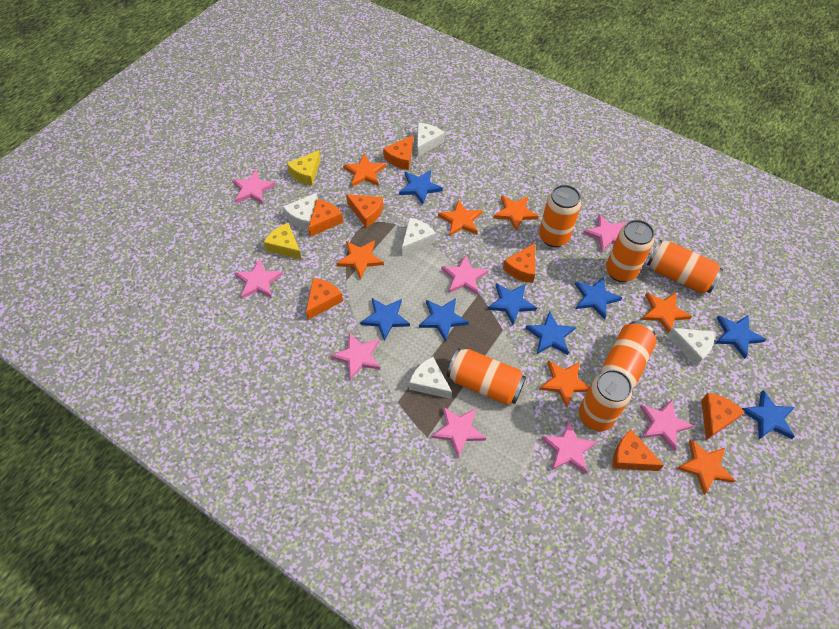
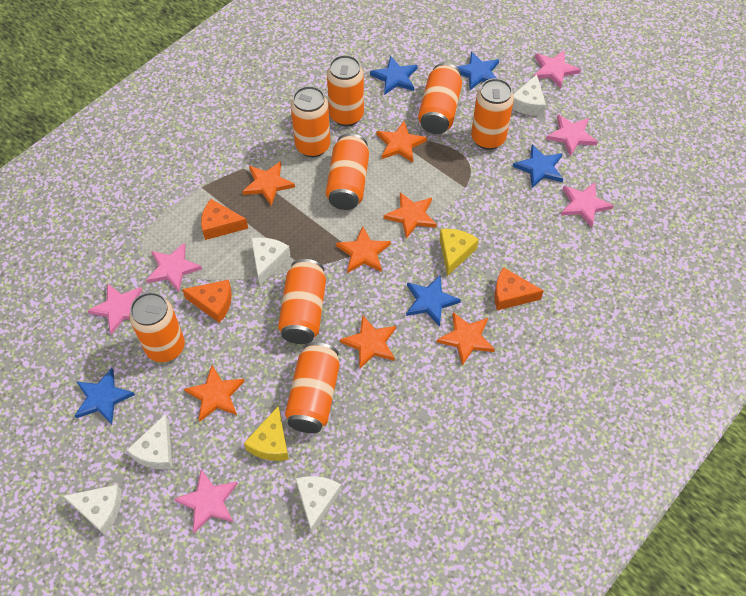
blue star: 8 -> 5
orange can: 6 -> 8
orange cheese: 7 -> 3
pink star: 8 -> 6

